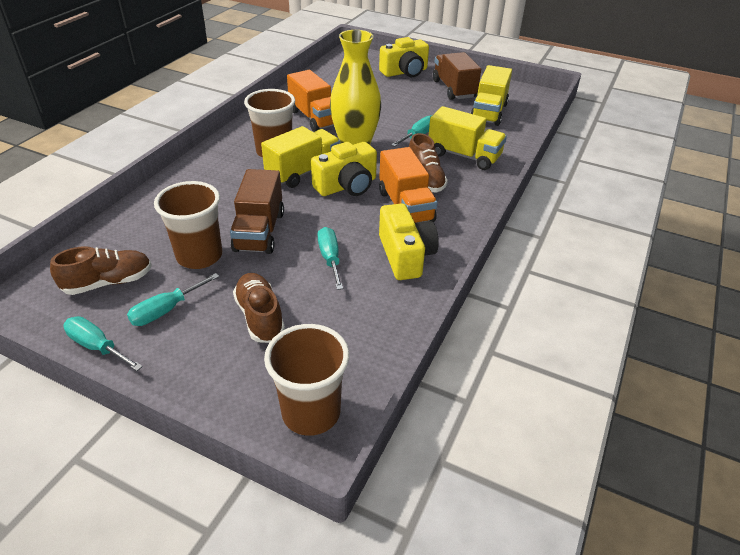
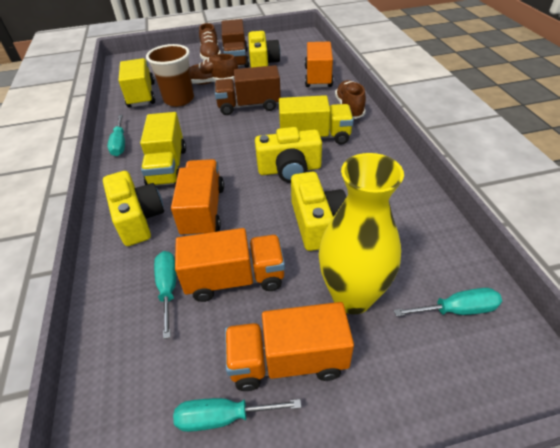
brown cup: 3 -> 1
orange truck: 2 -> 4
yellow camera: 3 -> 4

